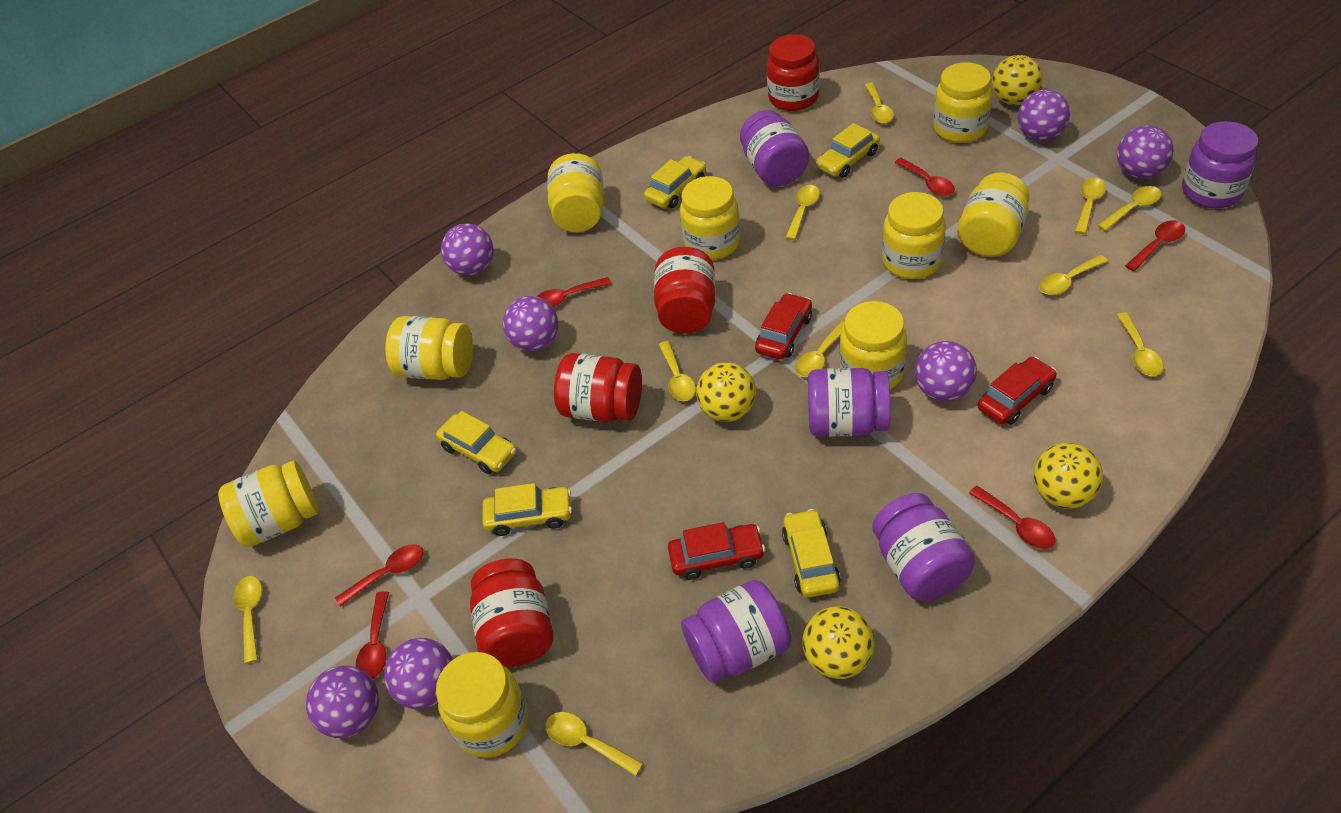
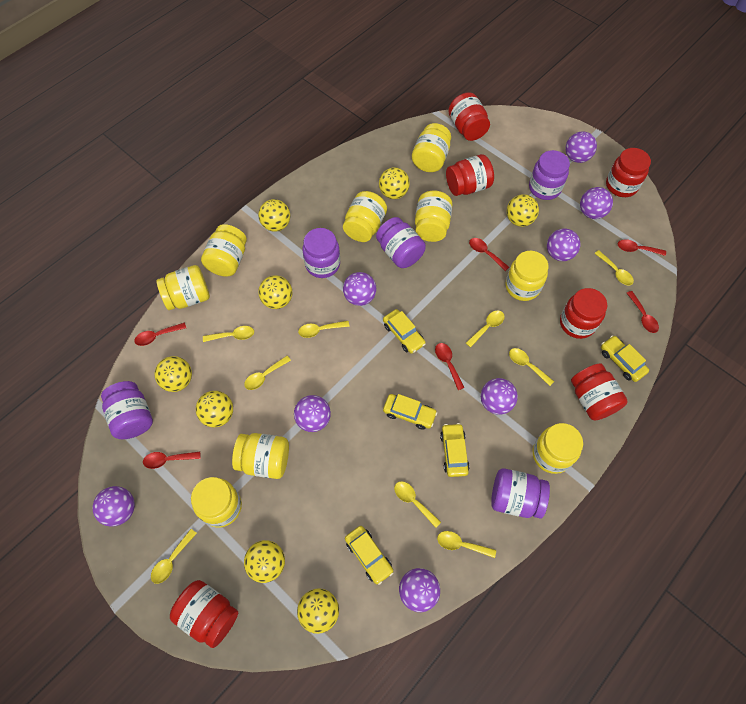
purple ball: 7 -> 8
red car: 3 -> 0
red jar: 4 -> 6
yellow ball: 4 -> 8
yellow spoon: 10 -> 9

